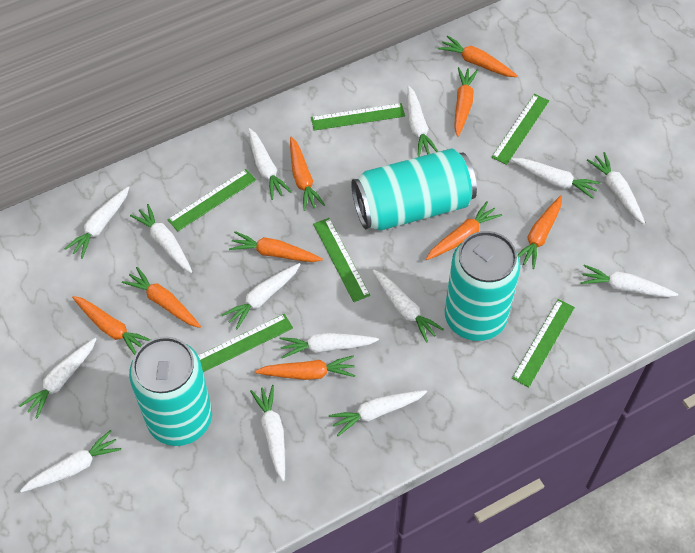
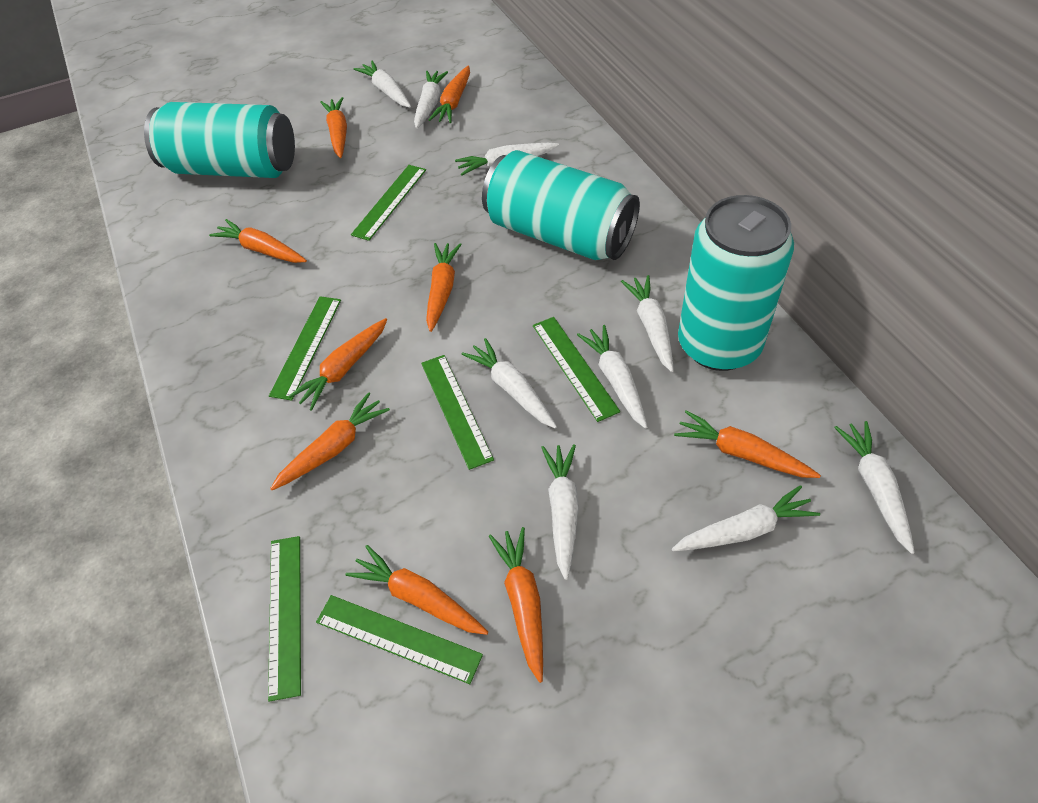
white carrot: 14 -> 9

